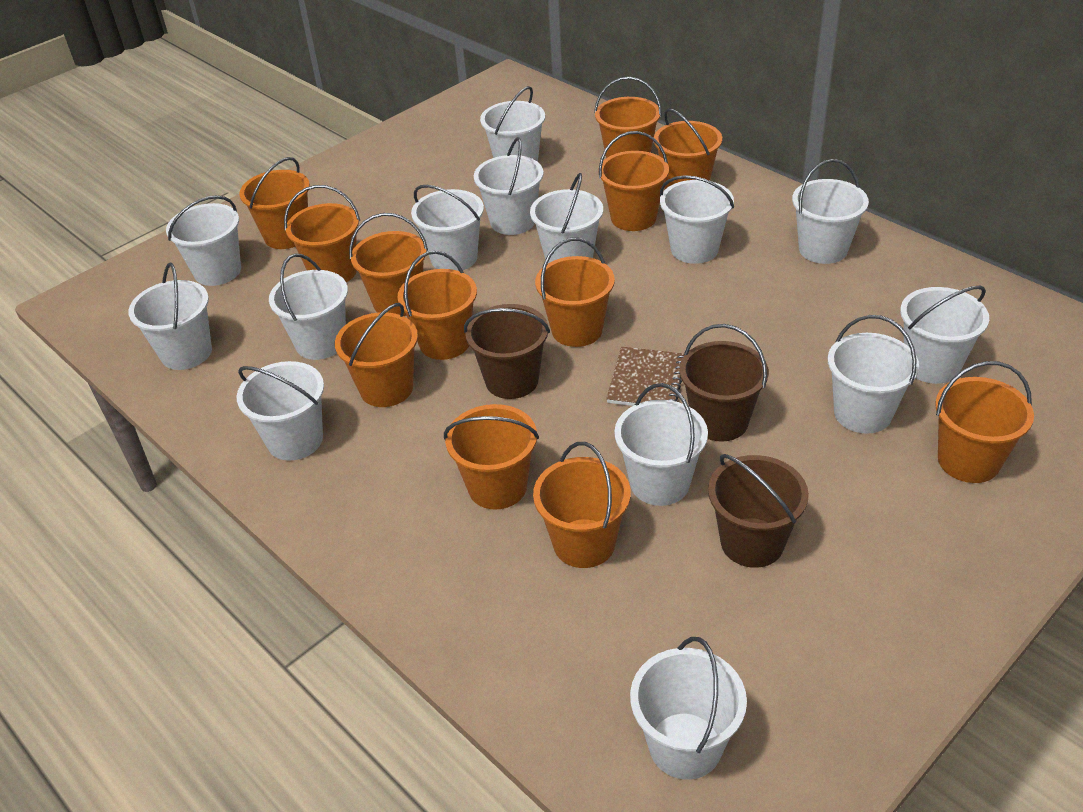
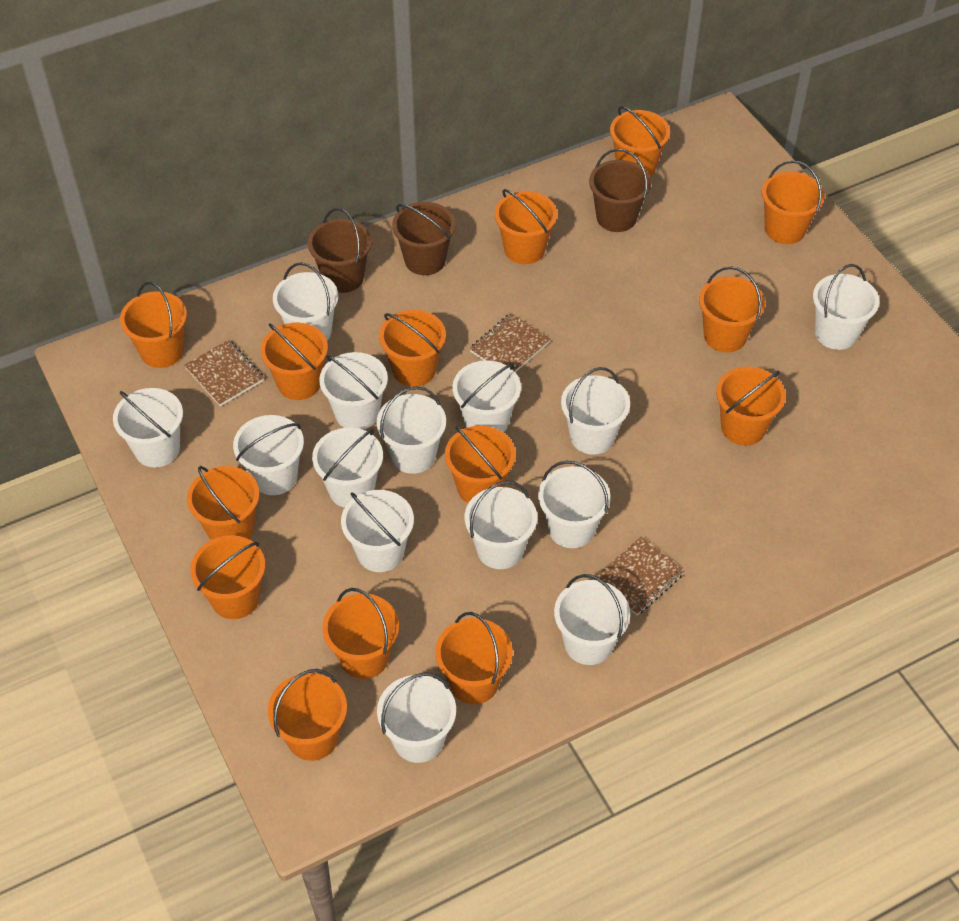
brown notebook: 1 -> 3
orange bucket: 12 -> 14

